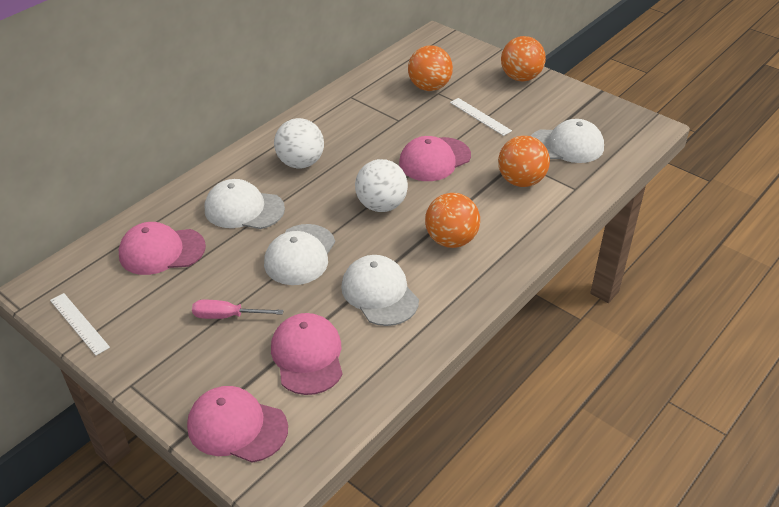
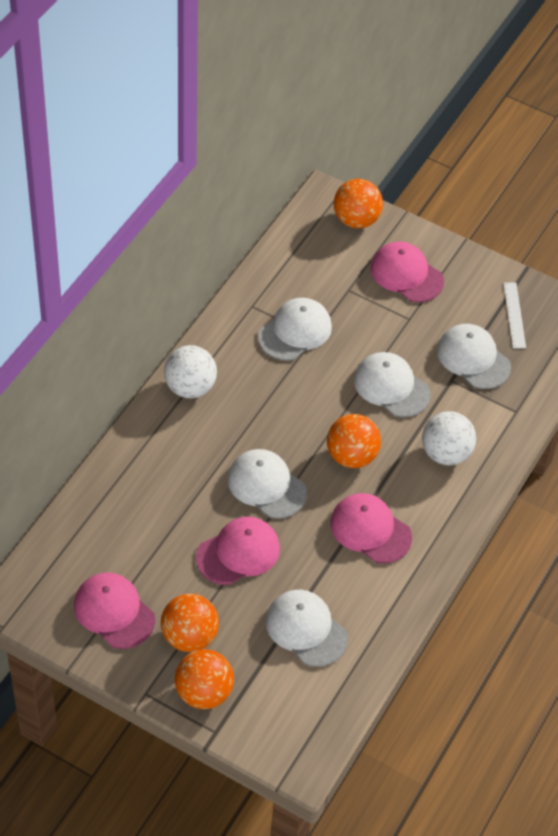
pink screwdriver: 1 -> 0
white cap: 4 -> 5
white ruler: 2 -> 1

